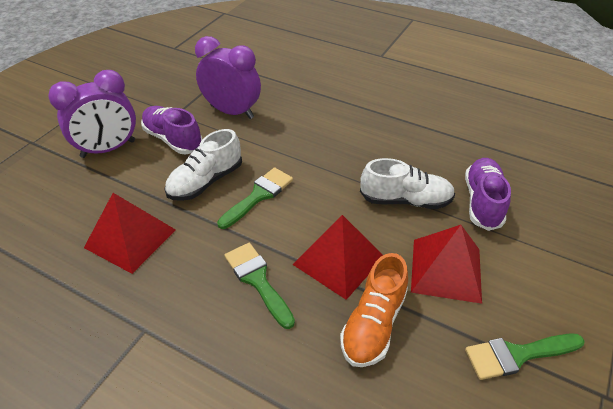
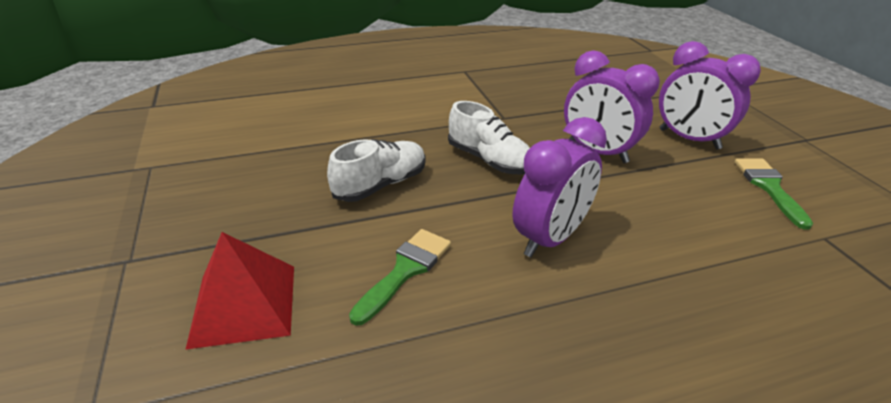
green brush: 3 -> 2
orange shoe: 1 -> 0
purple clock: 2 -> 3
purple shoe: 2 -> 0
red pyramid: 3 -> 1

